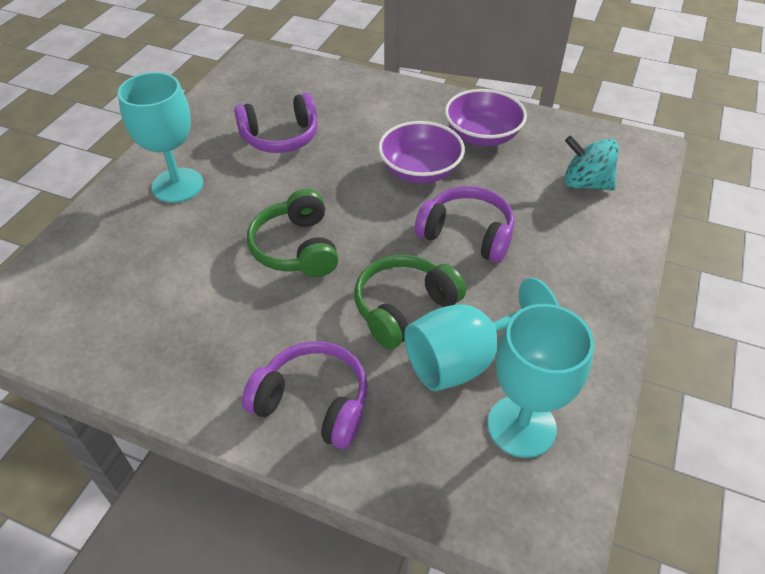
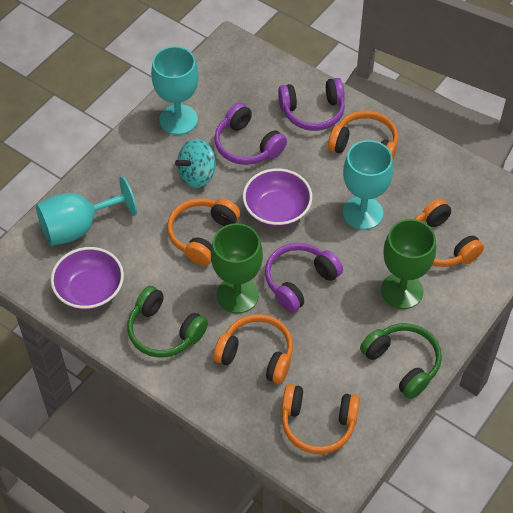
green goblet: 0 -> 2
orange headphones: 0 -> 5

